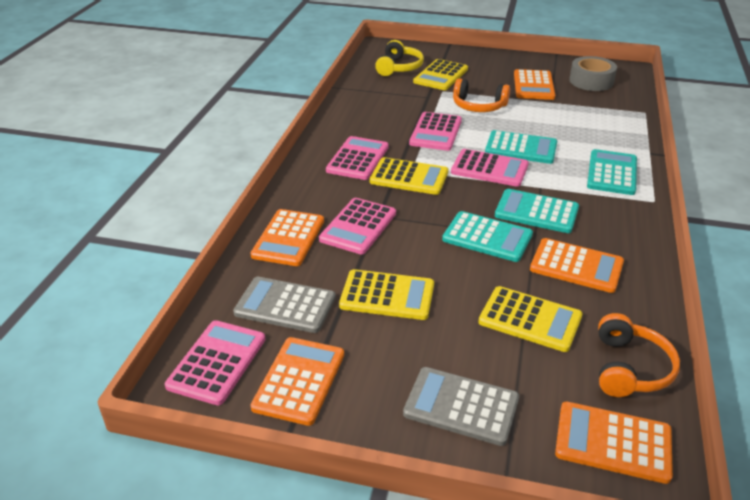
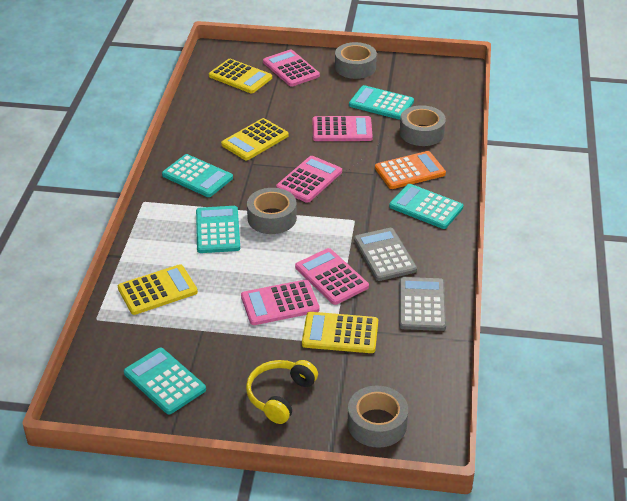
grey tape: 1 -> 4
orange calculator: 5 -> 1
orange headphones: 2 -> 0
turquoise calculator: 4 -> 5

